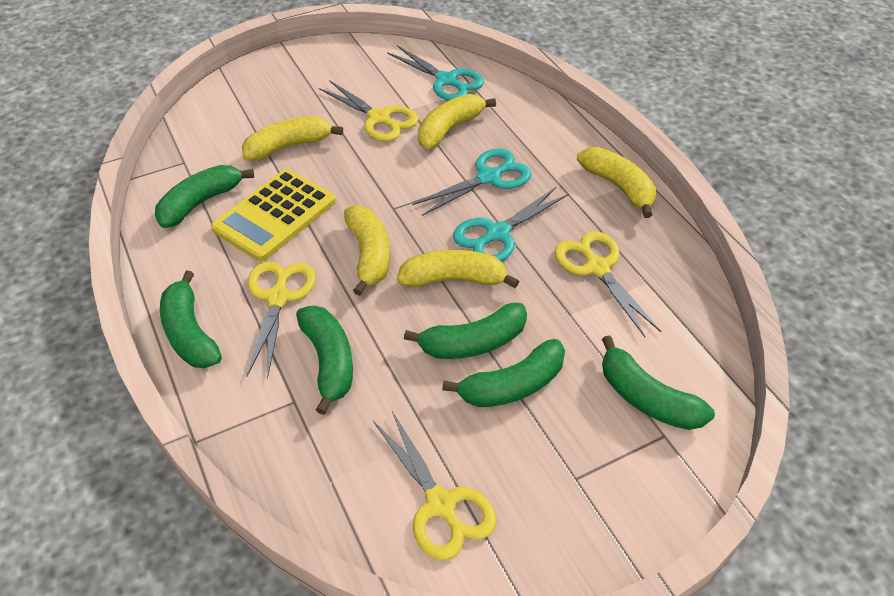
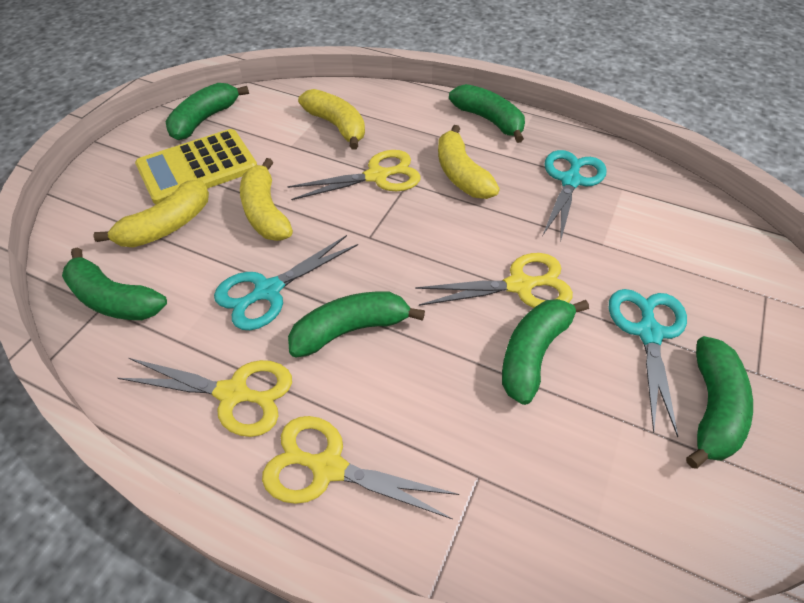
yellow banana: 5 -> 4

